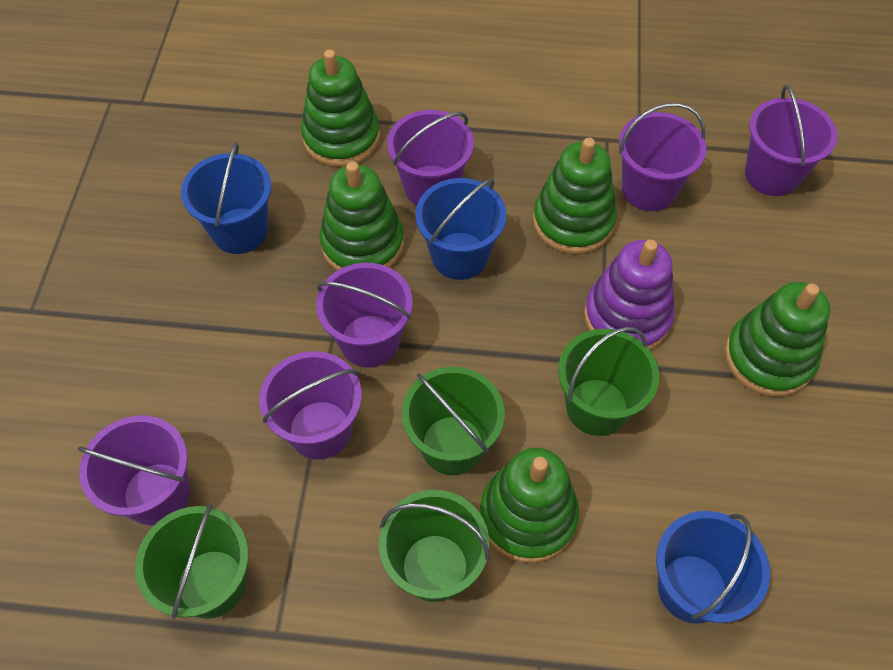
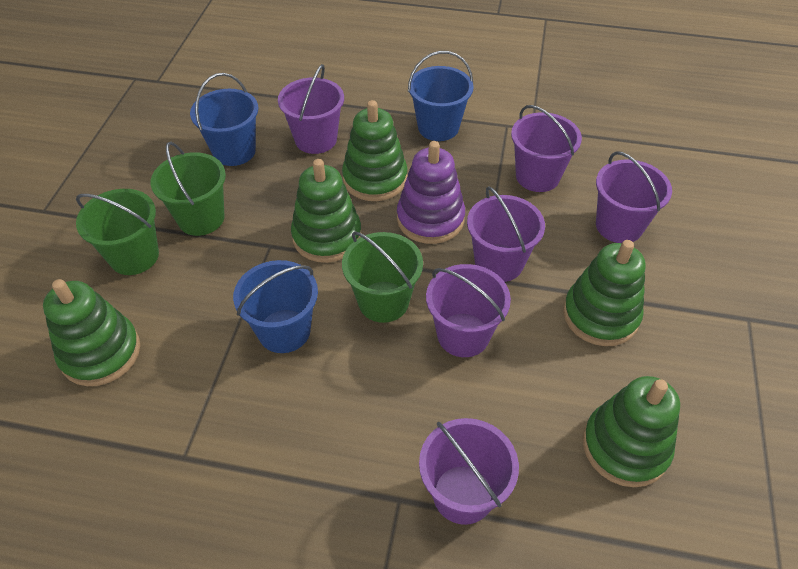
green bucket: 4 -> 3

